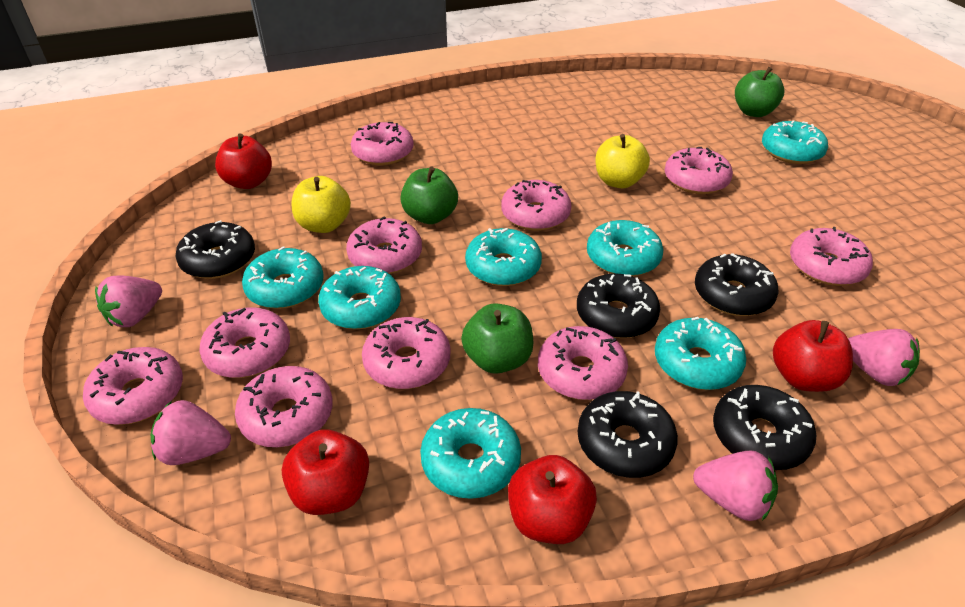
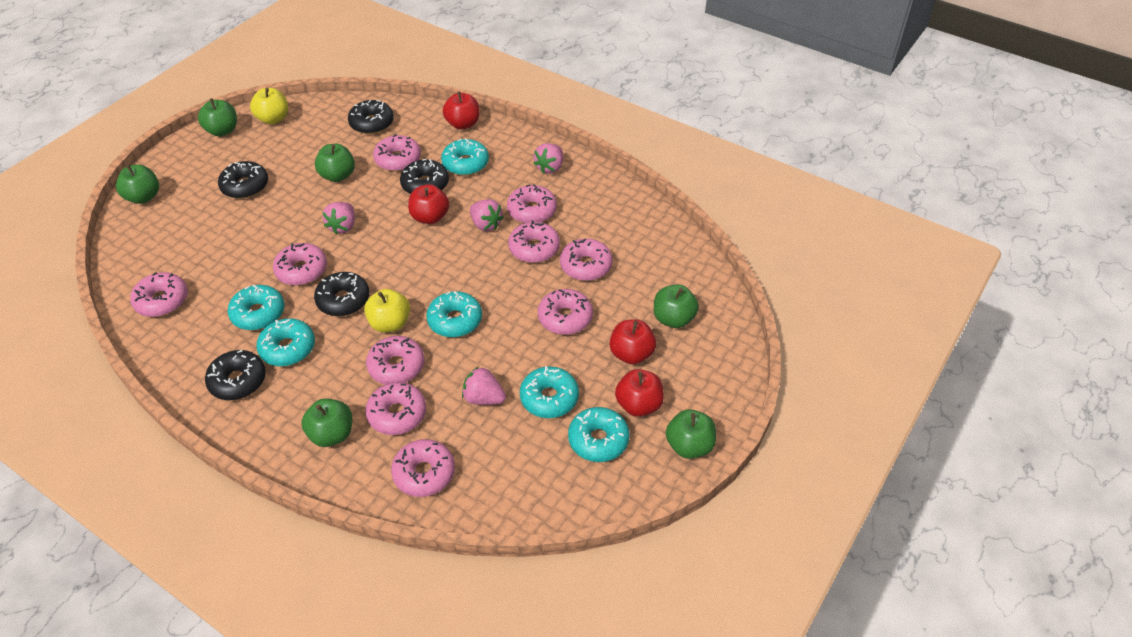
green apple: 3 -> 6
turquoise donut: 7 -> 6

